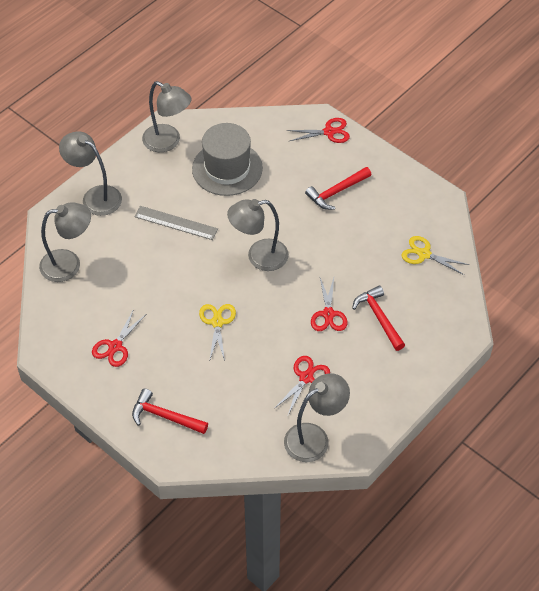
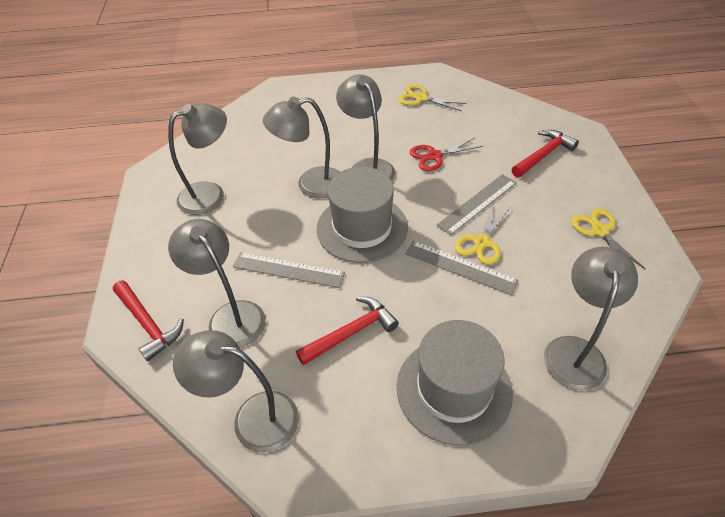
grey hat: 1 -> 2
grey lamp: 5 -> 6
grey ruler: 1 -> 3
red scissors: 4 -> 1
yellow scissors: 2 -> 3

